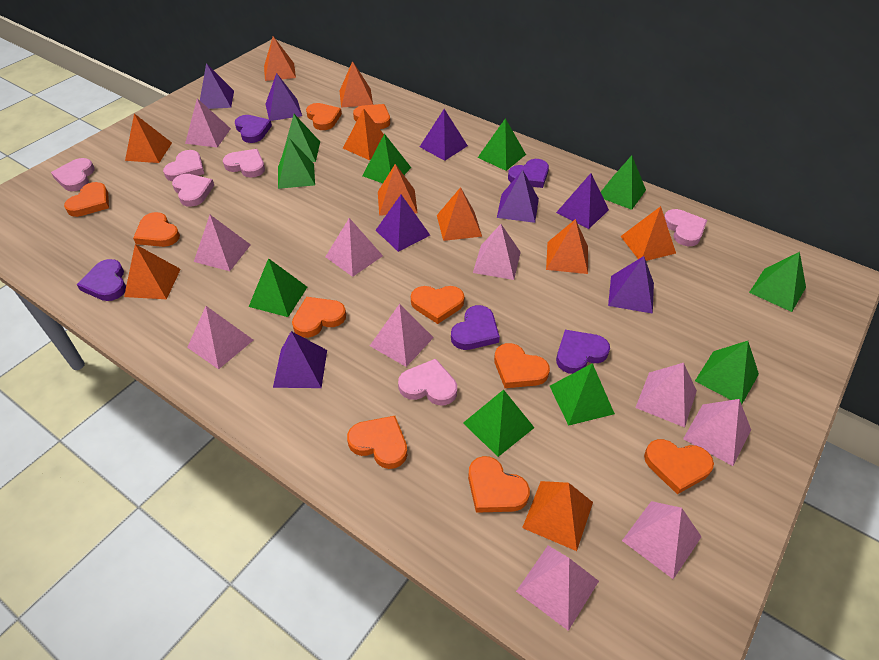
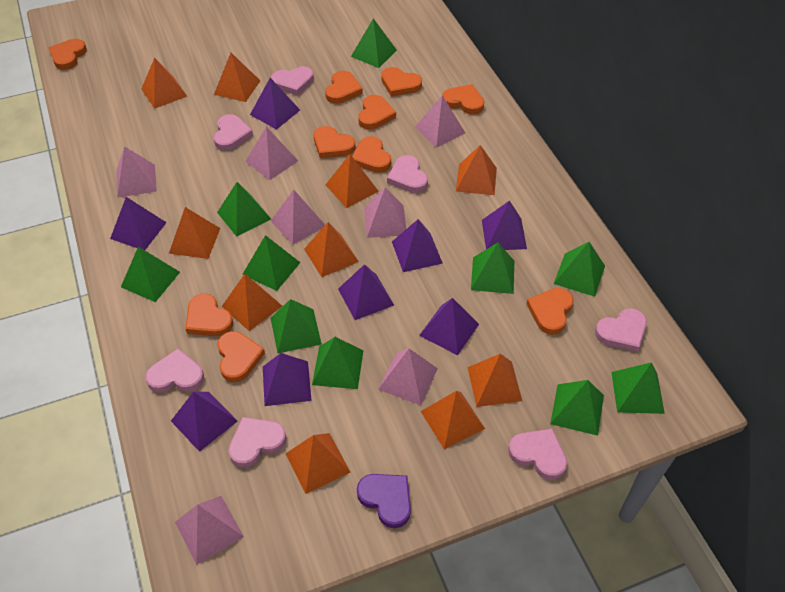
pink heart: 6 -> 7
pink pyramid: 10 -> 7
purple heart: 5 -> 1

